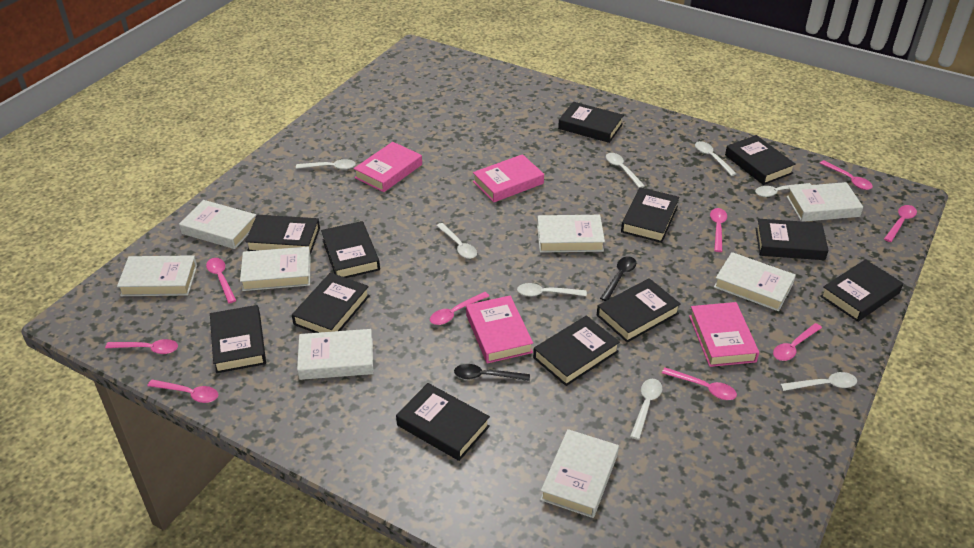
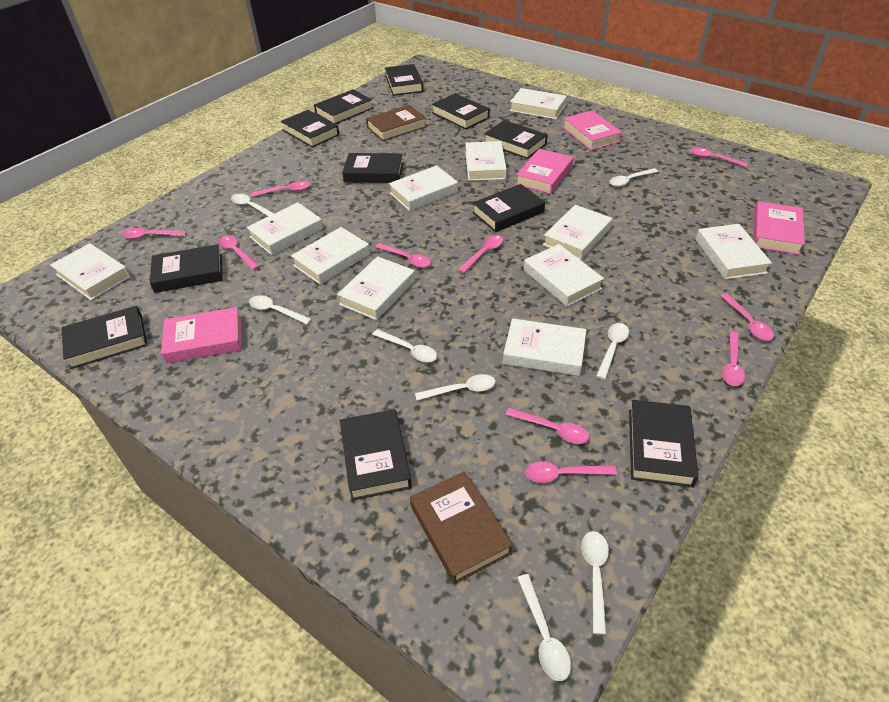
black book: 12 -> 11
black spoon: 2 -> 0
brown book: 0 -> 2
pink spoon: 9 -> 10
white book: 8 -> 11

